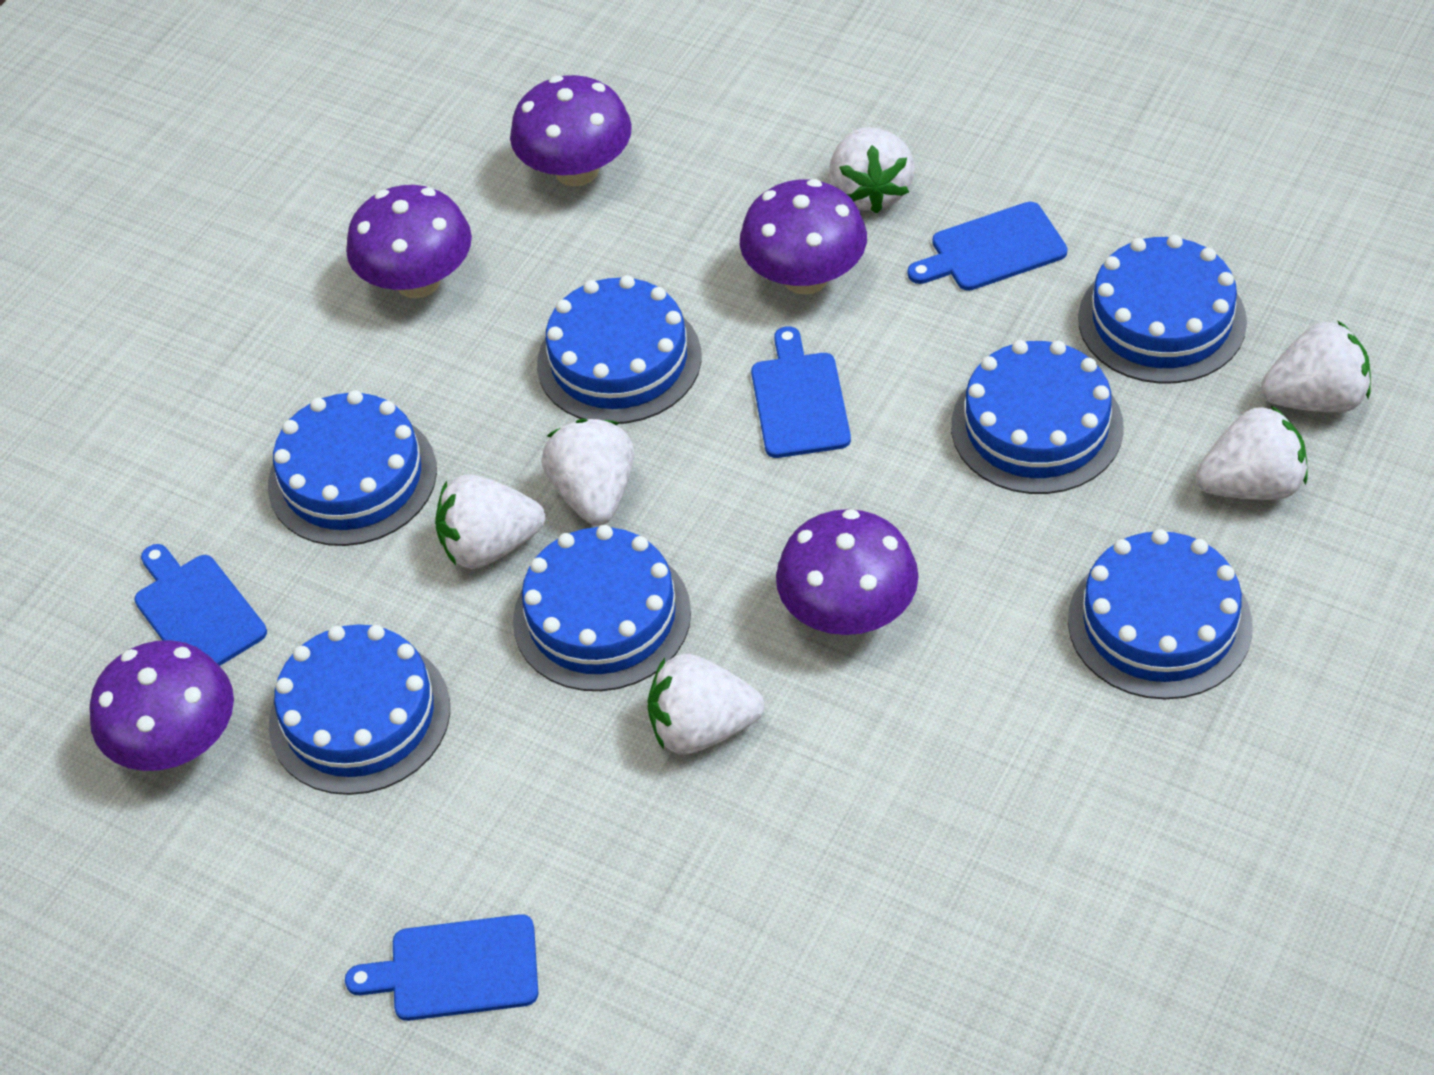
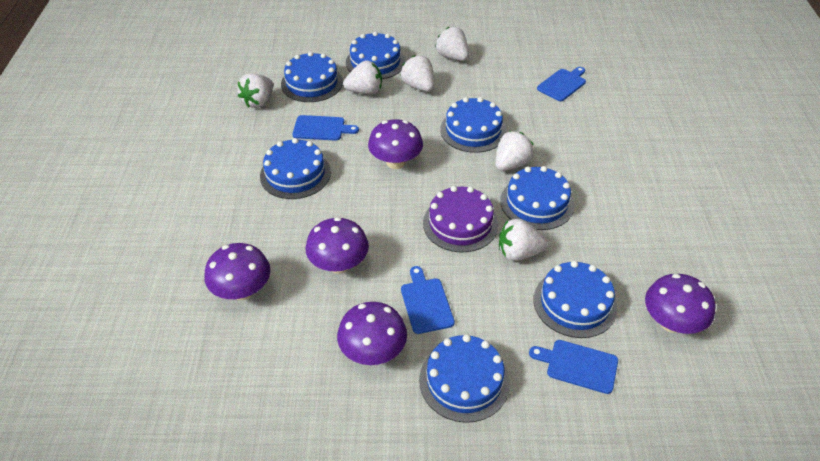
purple cake: 0 -> 1

